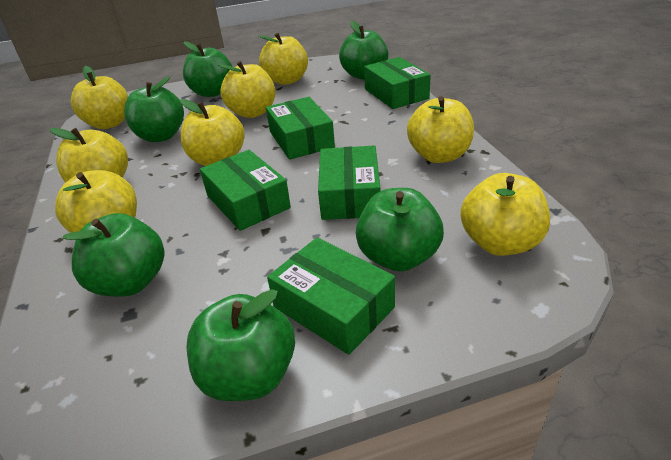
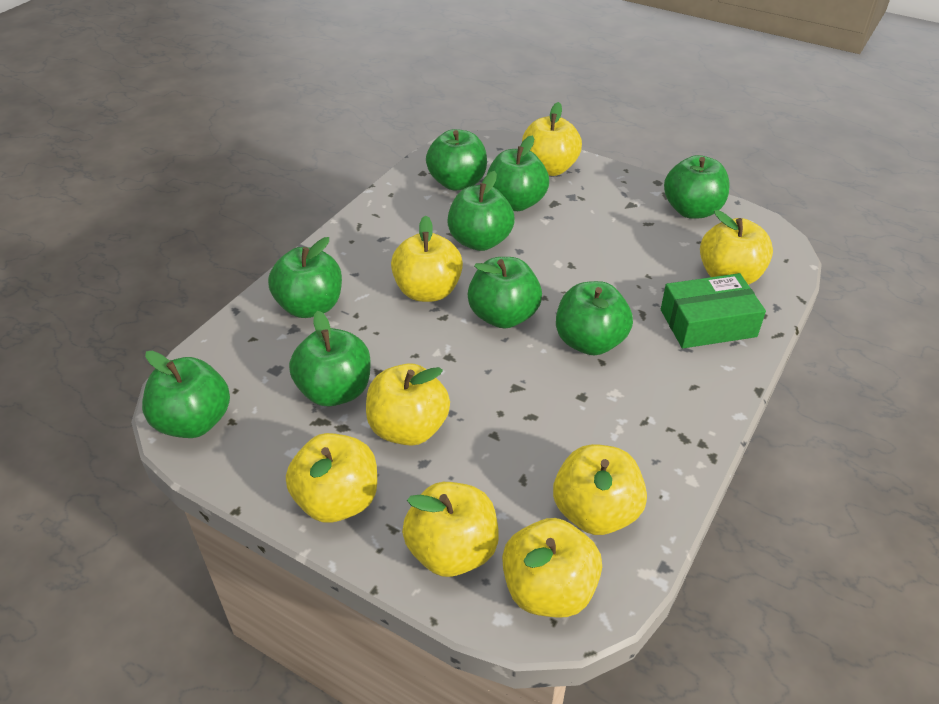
green apple: 6 -> 9
green box: 5 -> 1

